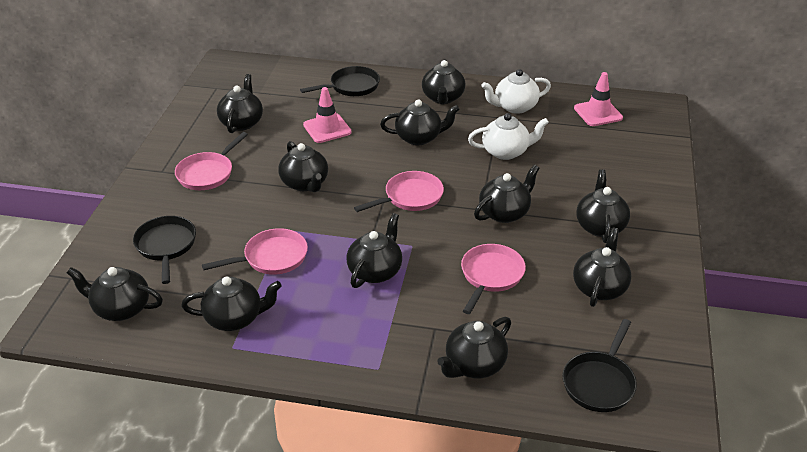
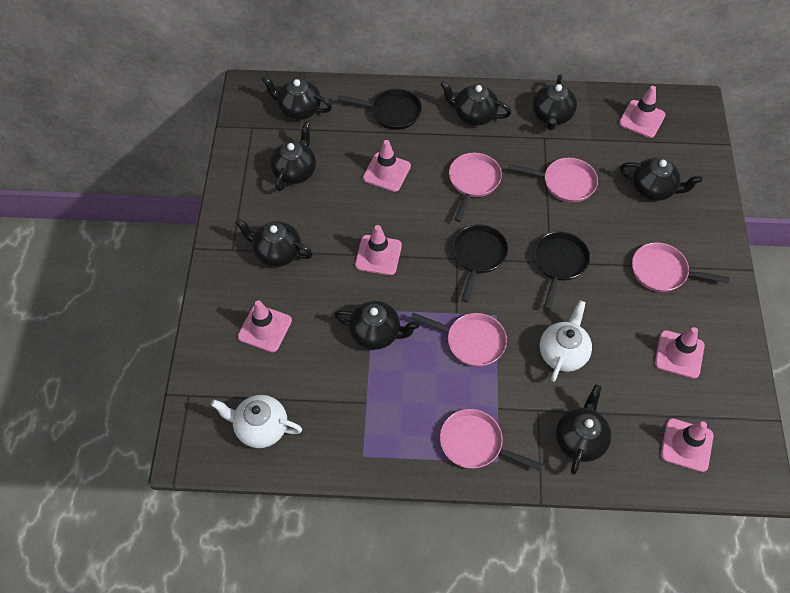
black teapot: 11 -> 8
pink pan: 4 -> 5
pink traffic cone: 2 -> 6

